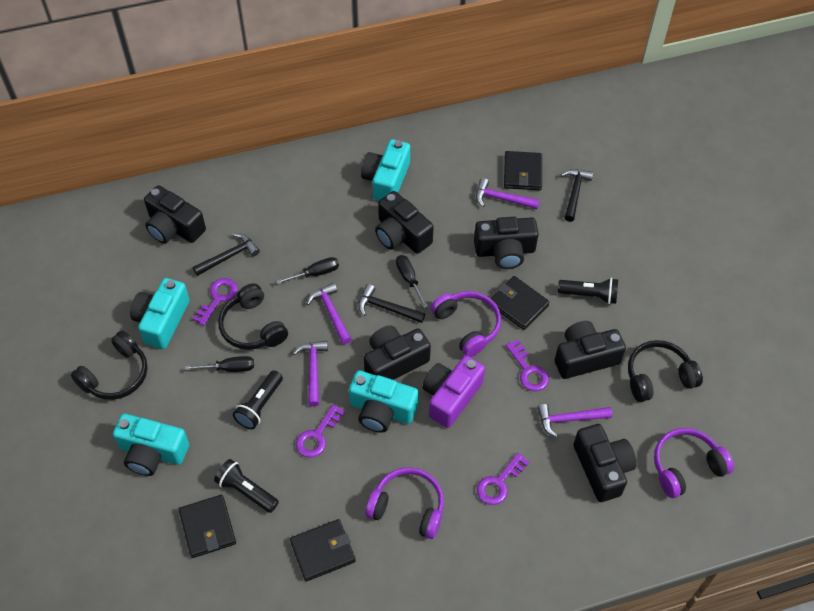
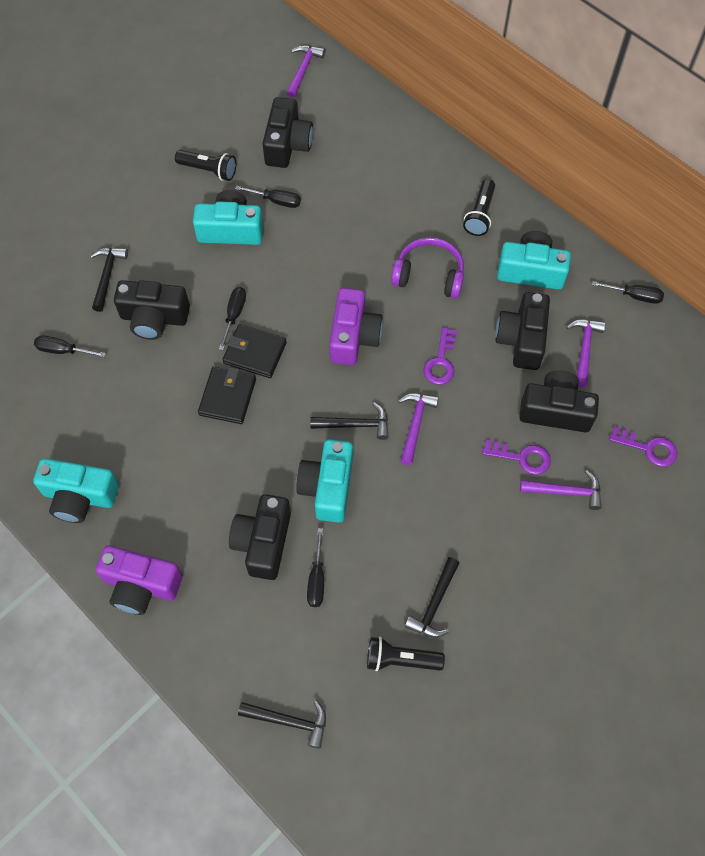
black camera: 6 -> 5
black hammer: 3 -> 4
black headphones: 3 -> 0
black screwdriver: 3 -> 5
black wallet: 4 -> 2
purple camera: 1 -> 2
purple headphones: 3 -> 1
purple key: 4 -> 3

